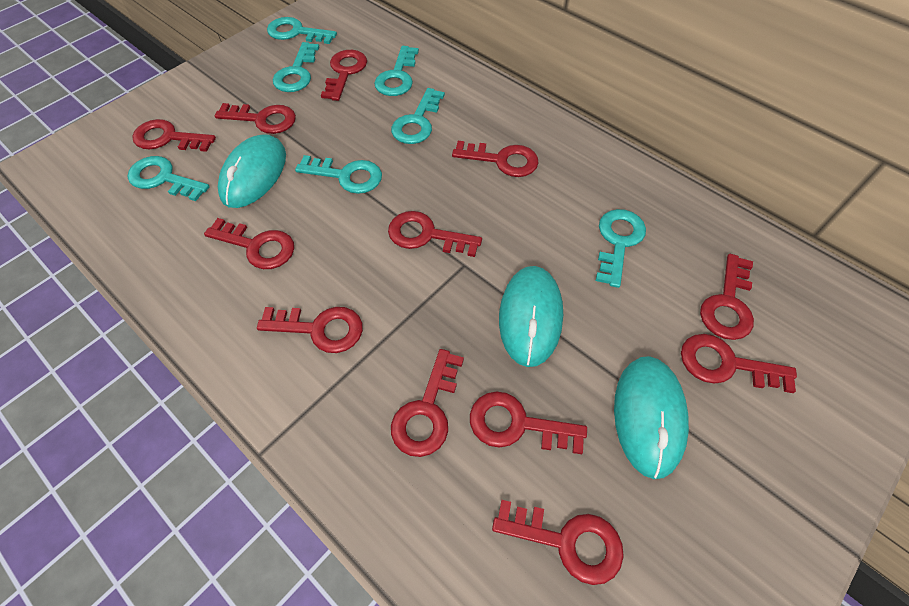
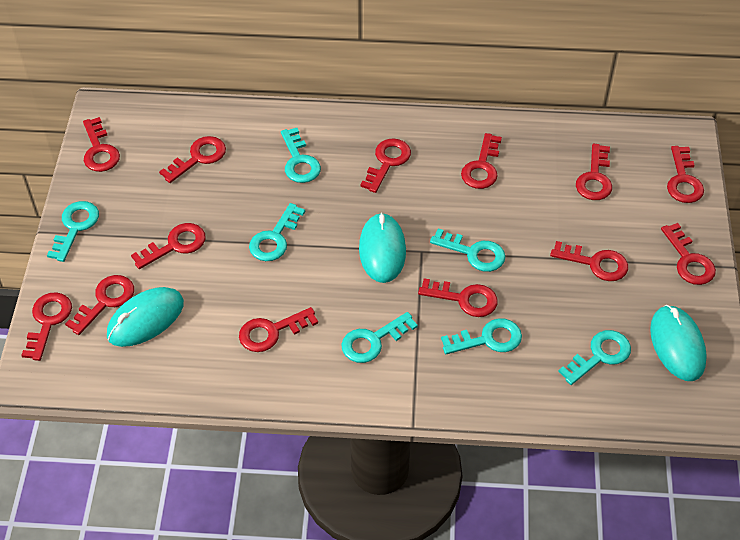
red key: 12 -> 13

